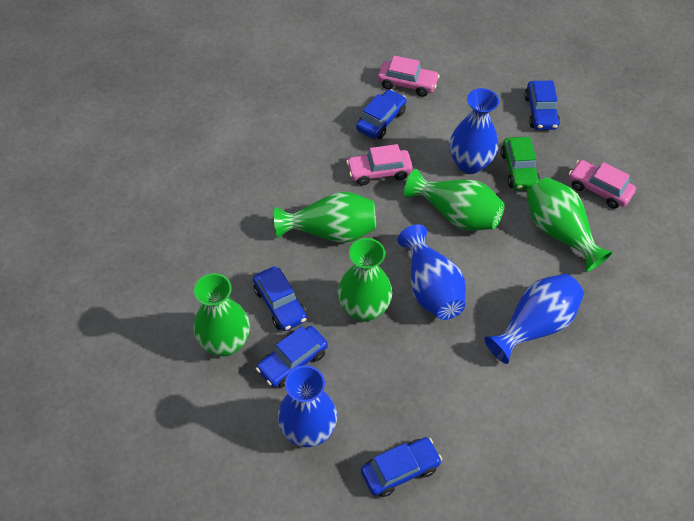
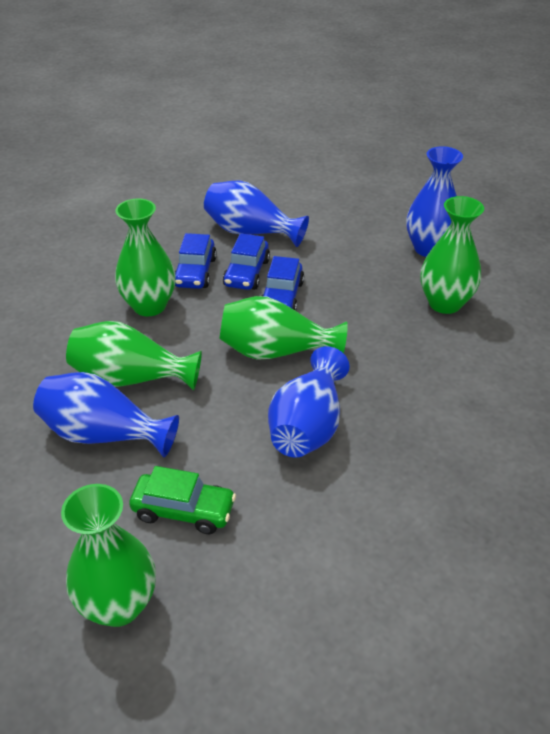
blue car: 5 -> 3
pink car: 3 -> 0

